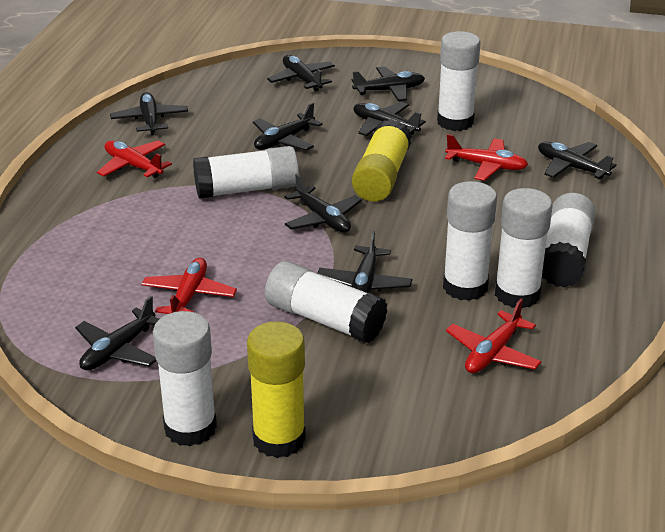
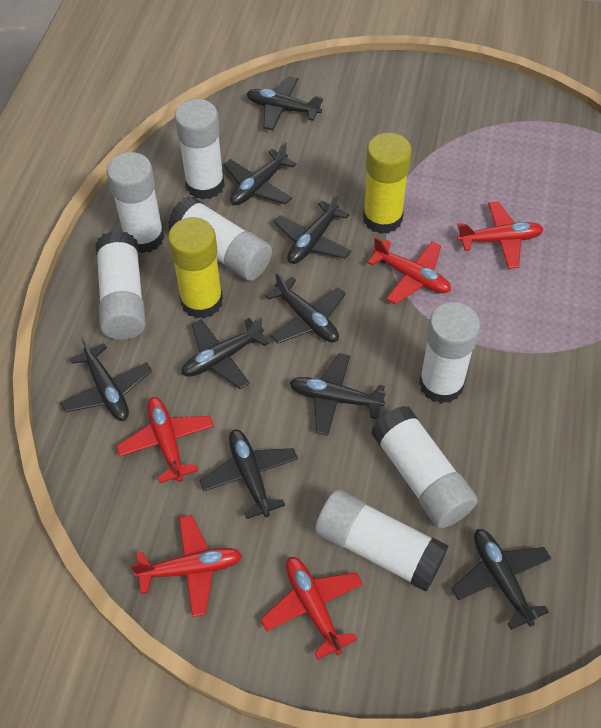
red plane: 4 -> 5

